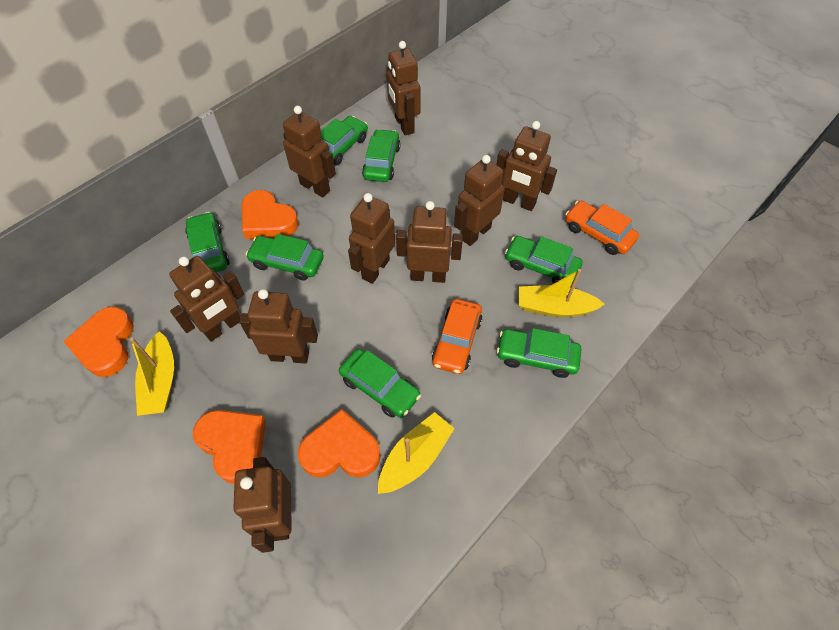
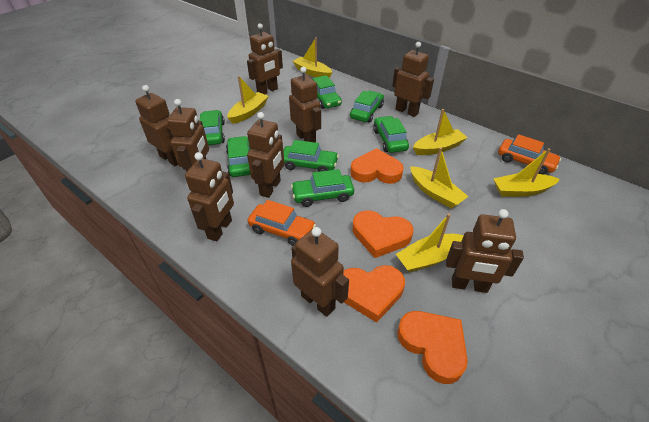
yellow boat: 3 -> 6

